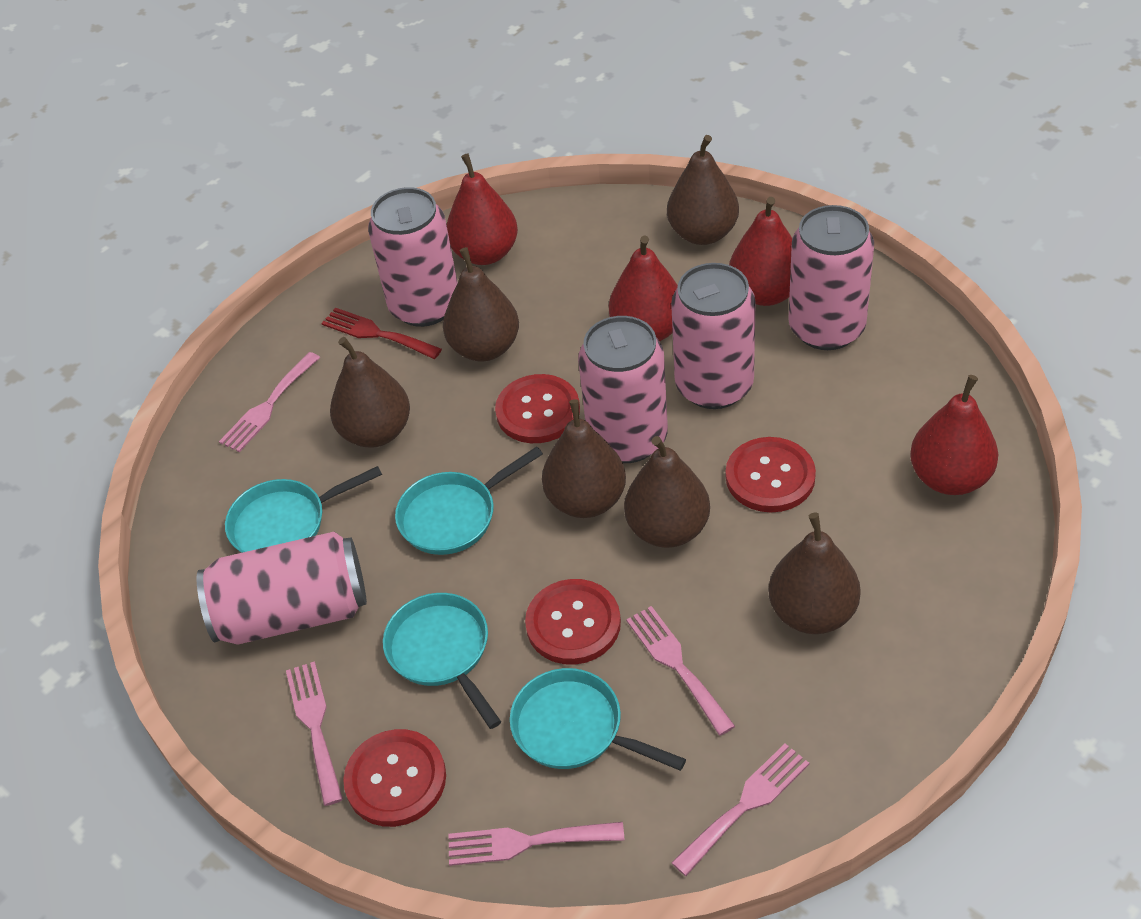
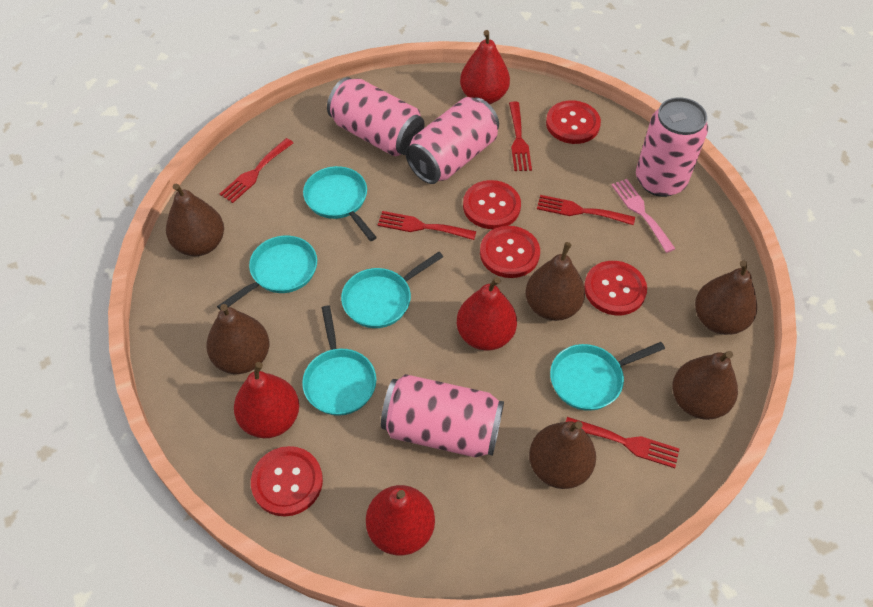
pink can: 5 -> 4
pink fork: 5 -> 1
red button: 4 -> 5
red fork: 1 -> 5
turquoise pan: 4 -> 5

